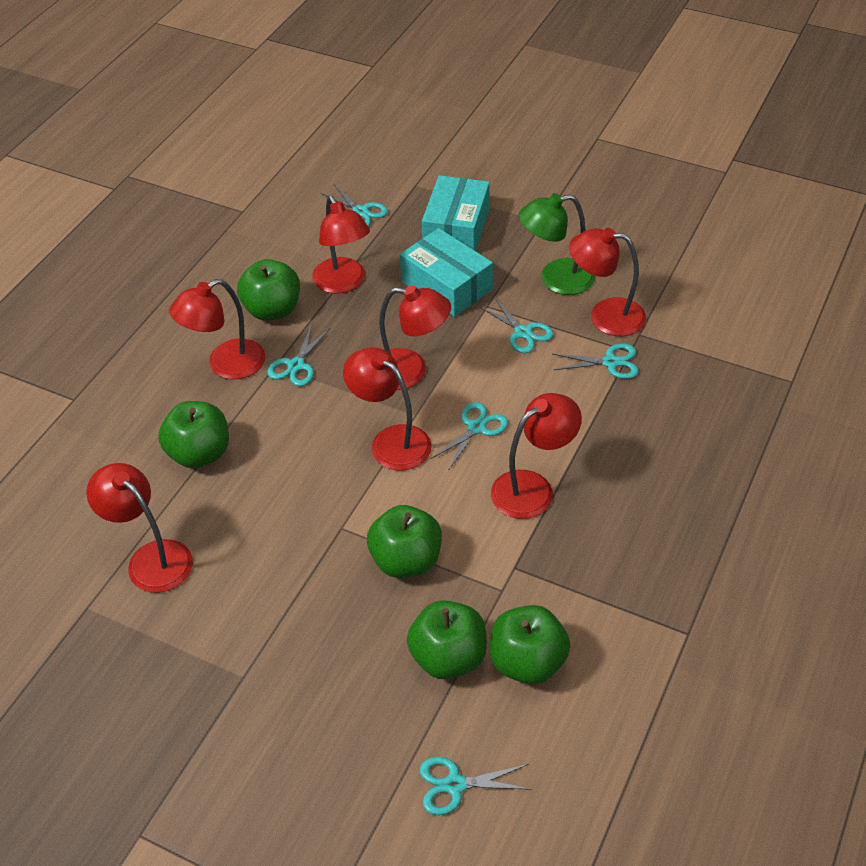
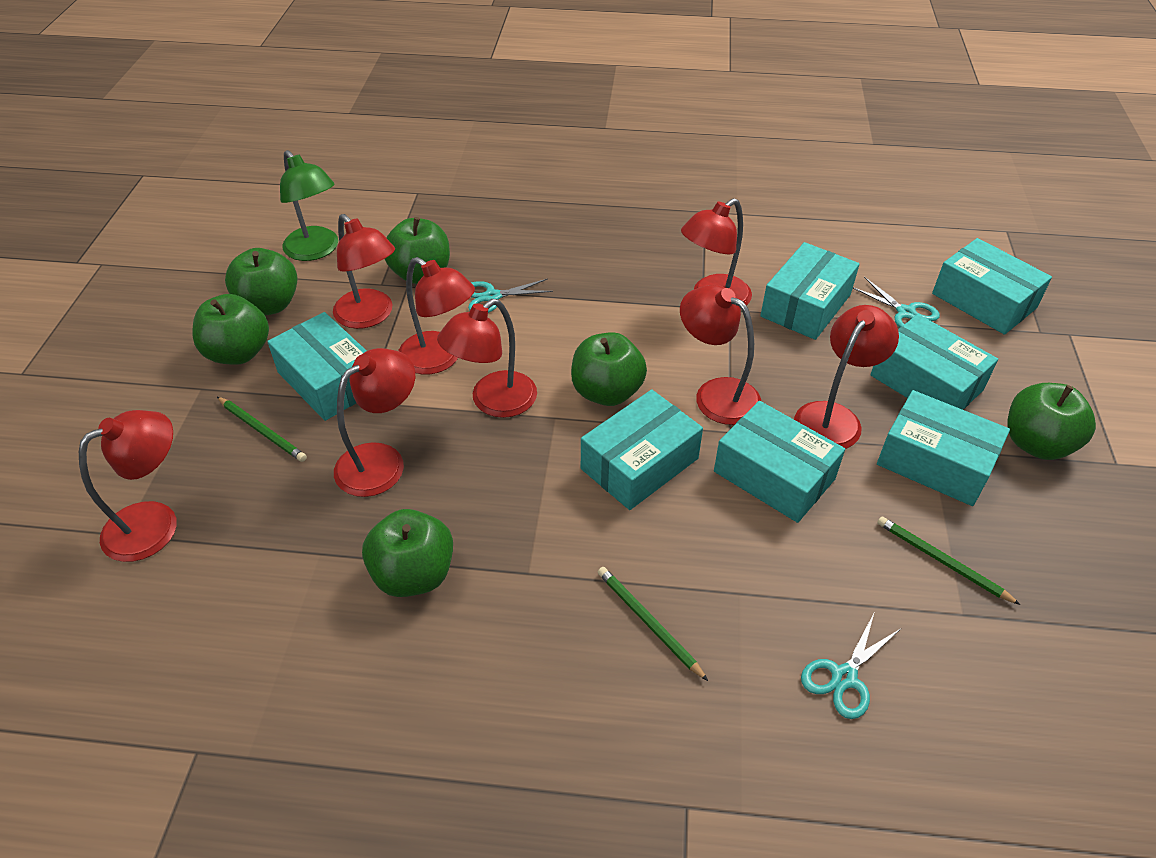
green apple: 5 -> 6
green pencil: 0 -> 3
red lamp: 7 -> 8
turquoise box: 2 -> 7
turquoise scissors: 6 -> 3

